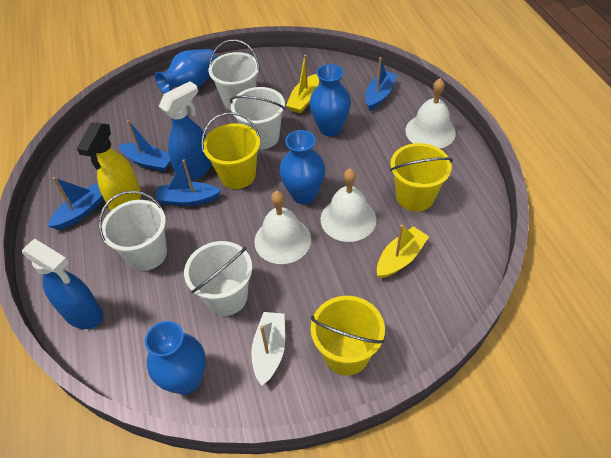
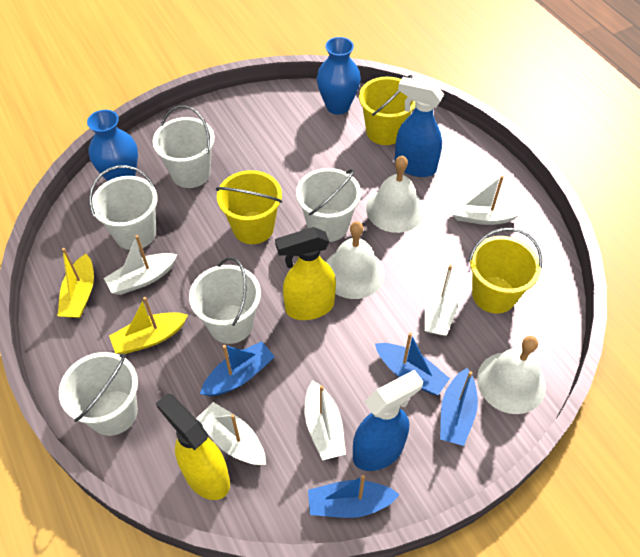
blue vase: 4 -> 2
white boat: 1 -> 5
white bucket: 4 -> 5
yellow spray bottle: 1 -> 2

